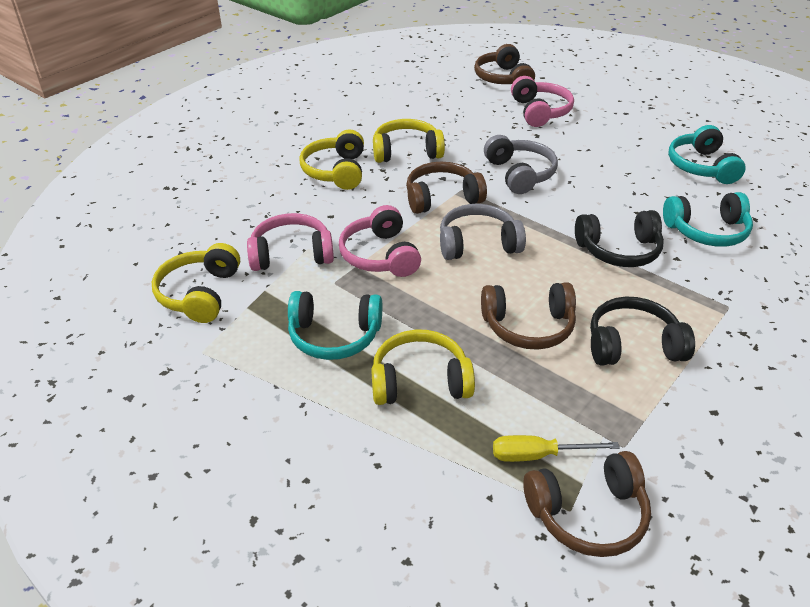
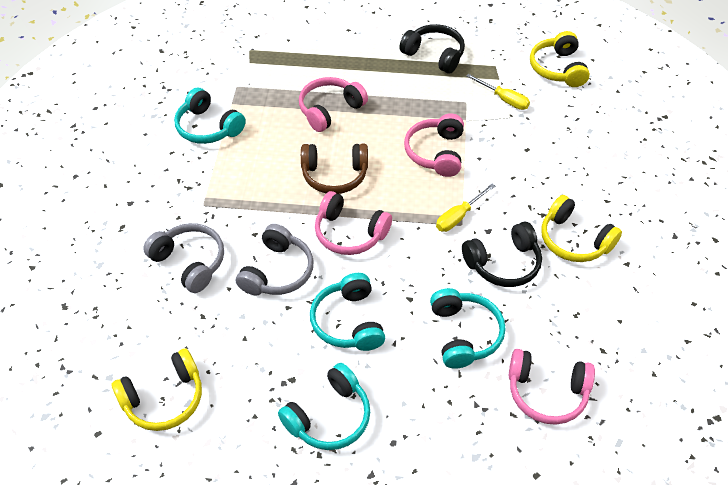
brown headphones: 4 -> 1
pink headphones: 3 -> 4
turquoise headphones: 3 -> 4
yellow headphones: 4 -> 3
yellow screwdriver: 1 -> 2

